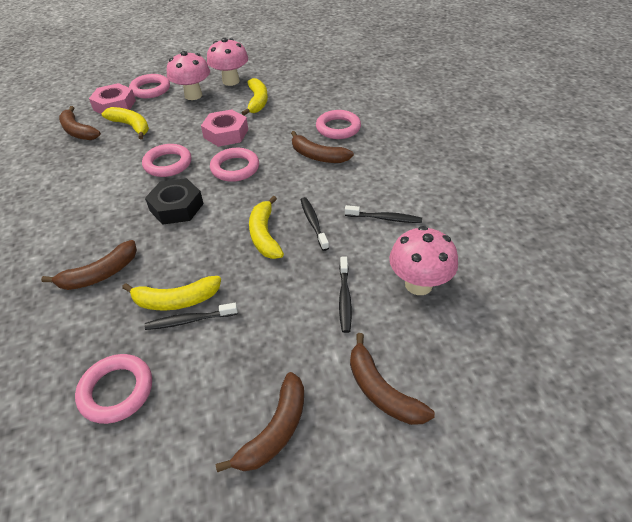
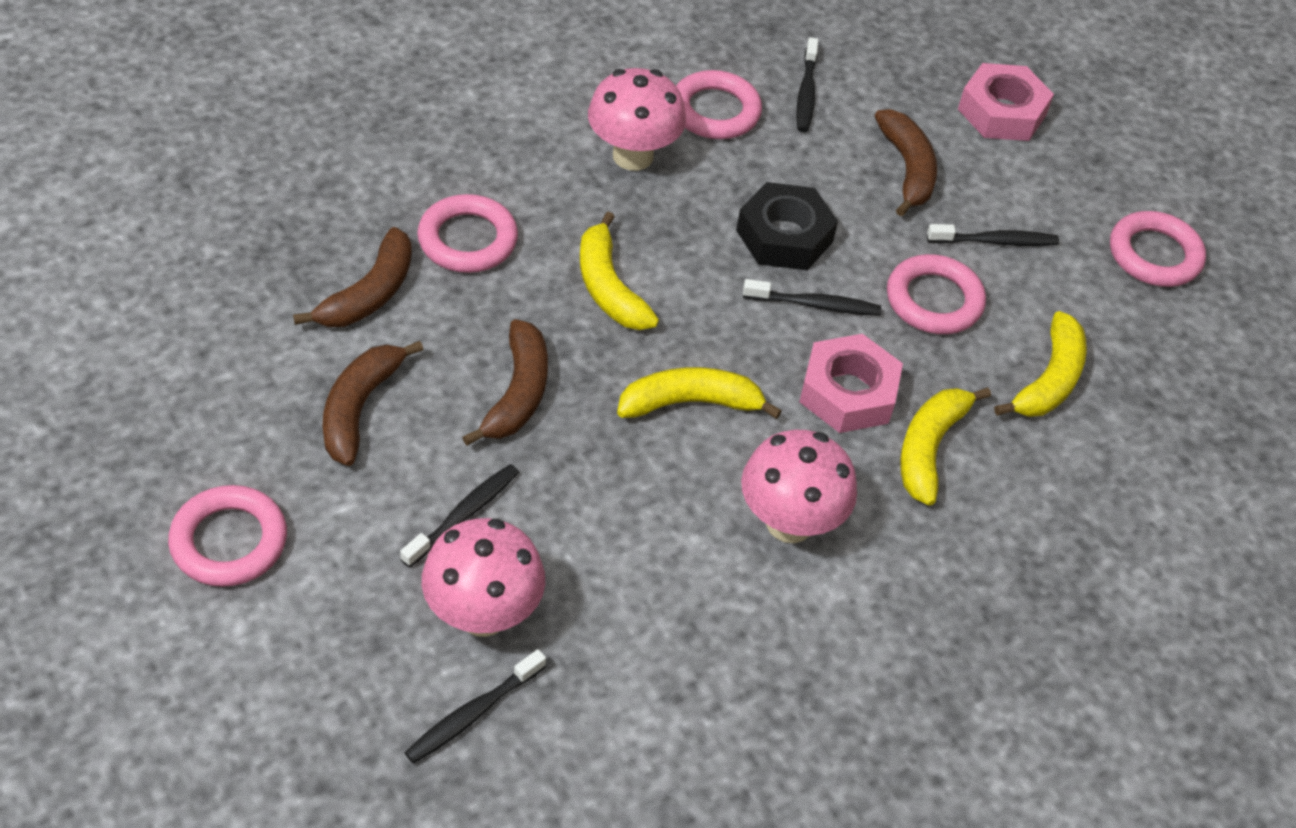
black toothbrush: 4 -> 5
brown banana: 5 -> 4

